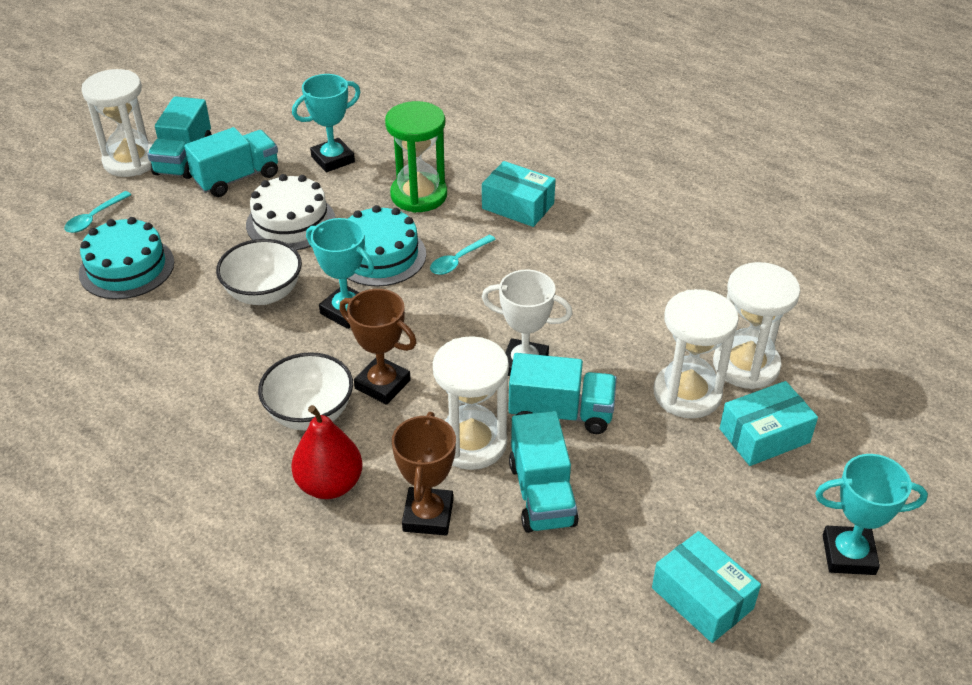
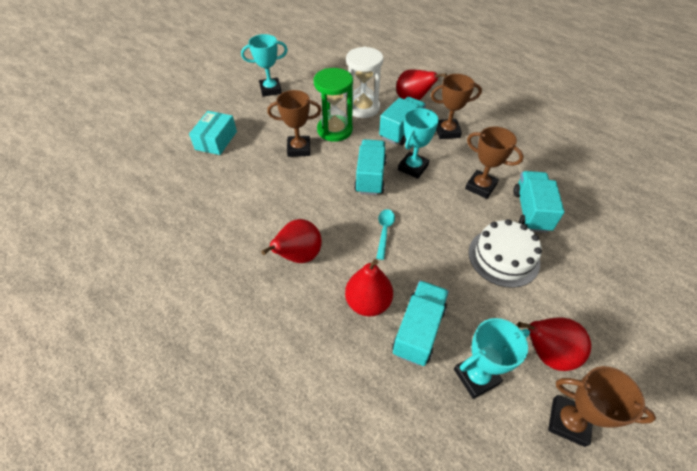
brown trophy: 2 -> 4
red pear: 1 -> 4
turquoise box: 3 -> 1
turquoise cake: 2 -> 0
turquoise spoon: 2 -> 1
white bowl: 2 -> 0
white hourglass: 4 -> 1
white trophy: 1 -> 0

